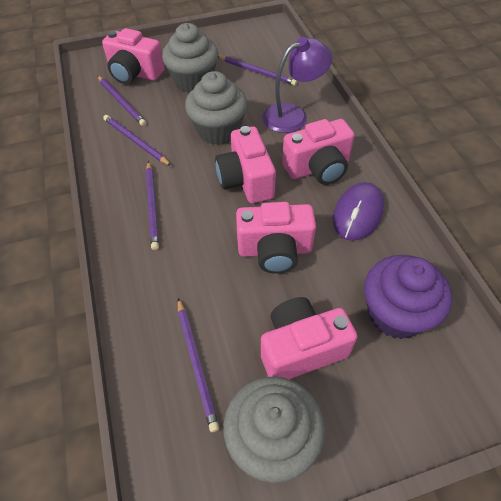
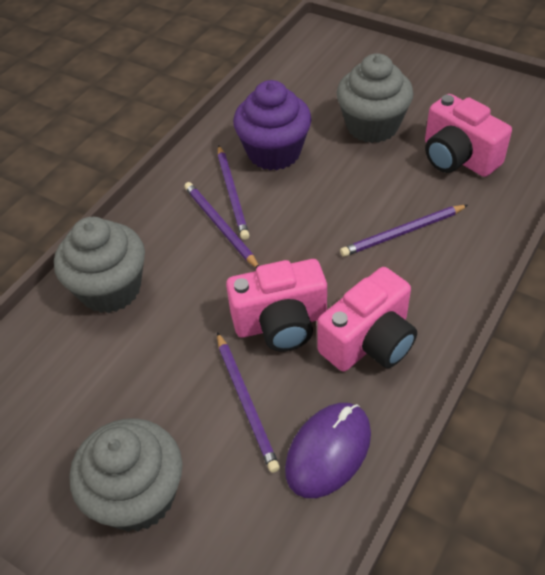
pink camera: 5 -> 3
purple lamp: 1 -> 0
purple pencil: 5 -> 4

